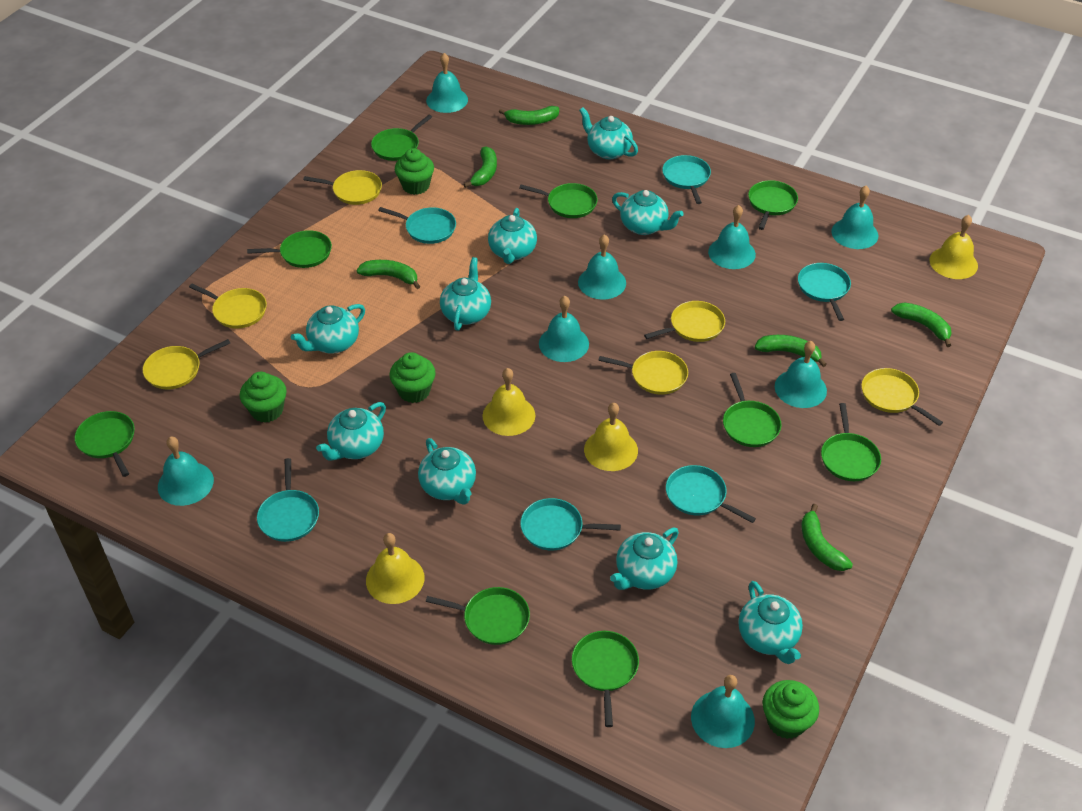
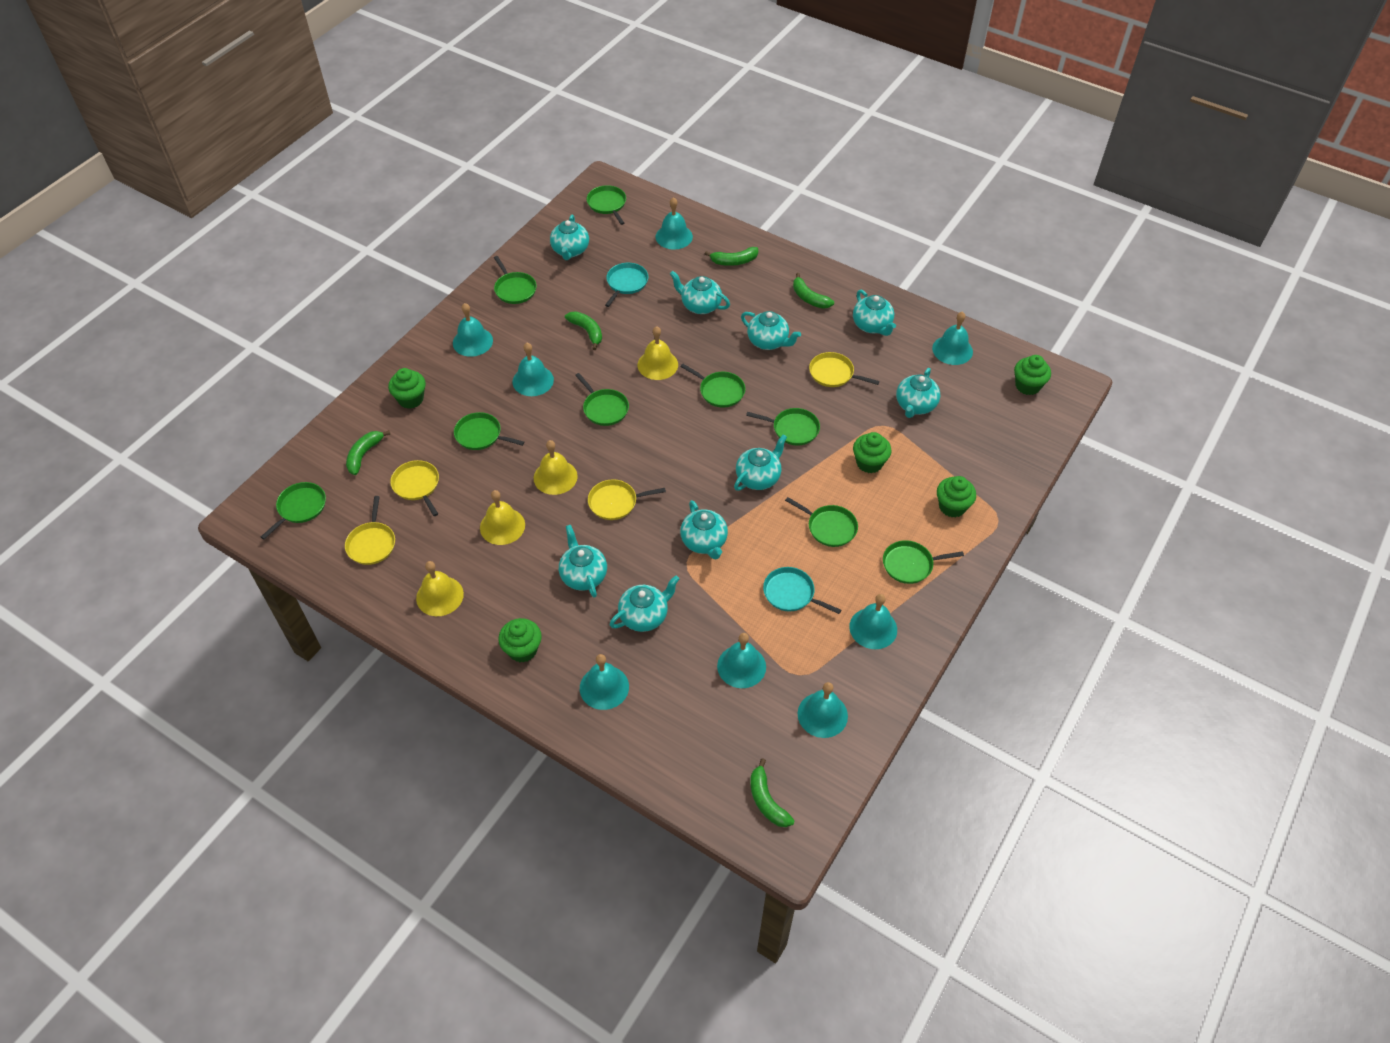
green banana: 6 -> 5
green cupcake: 4 -> 5
turquoise pan: 6 -> 2
yellow pan: 6 -> 4

